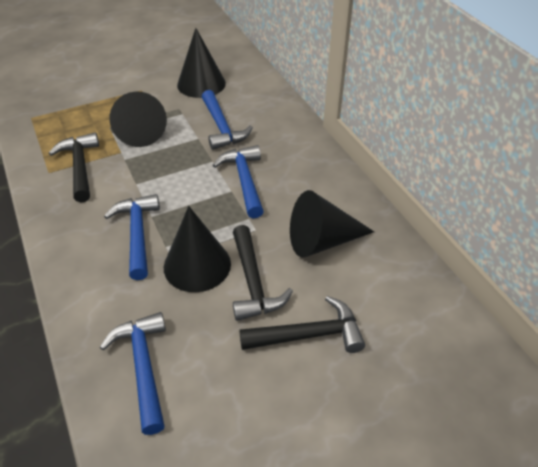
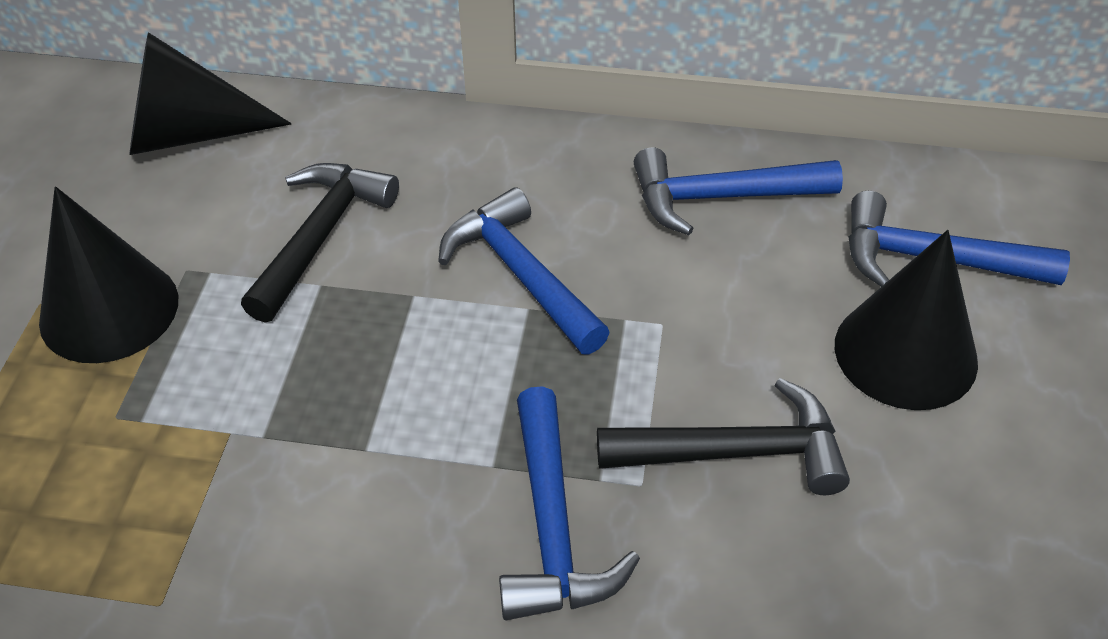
black cone: 4 -> 3
black hammer: 3 -> 2

